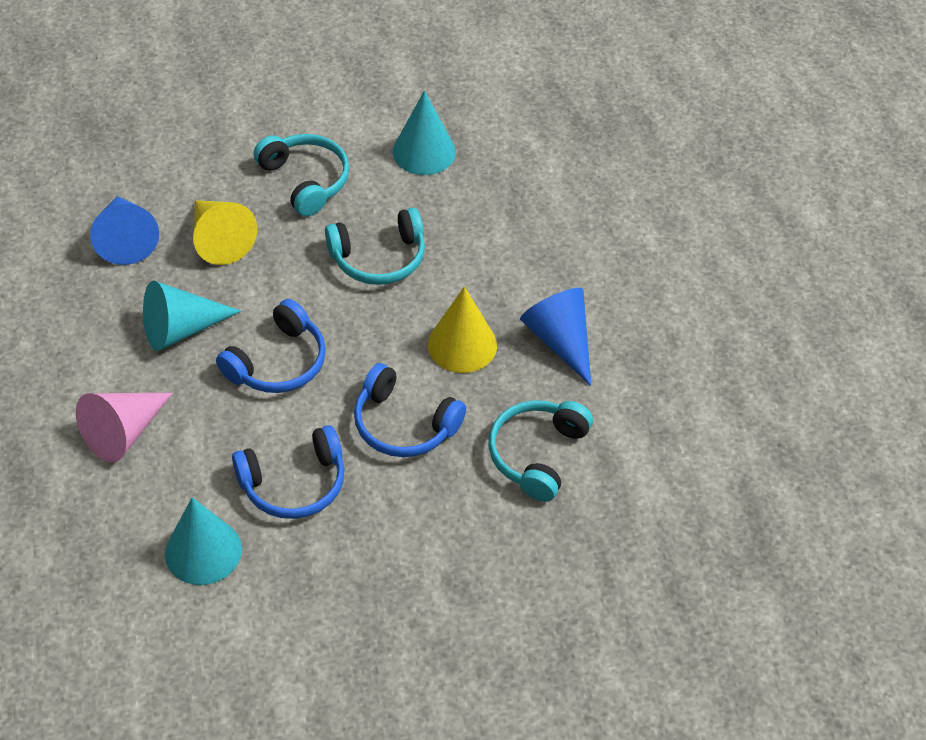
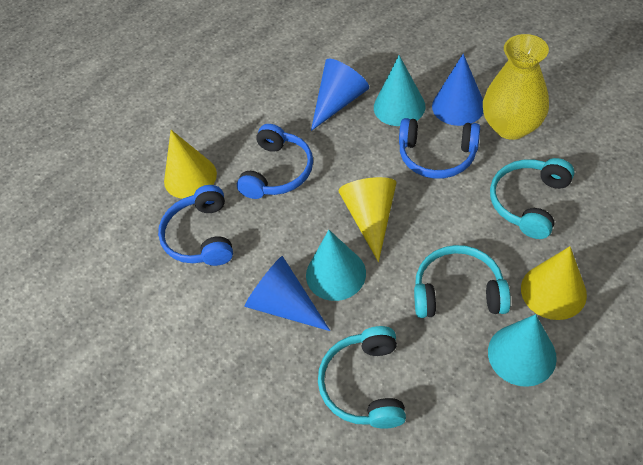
blue cone: 2 -> 3
pink cone: 1 -> 0
yellow cone: 2 -> 3
yellow vase: 0 -> 1

